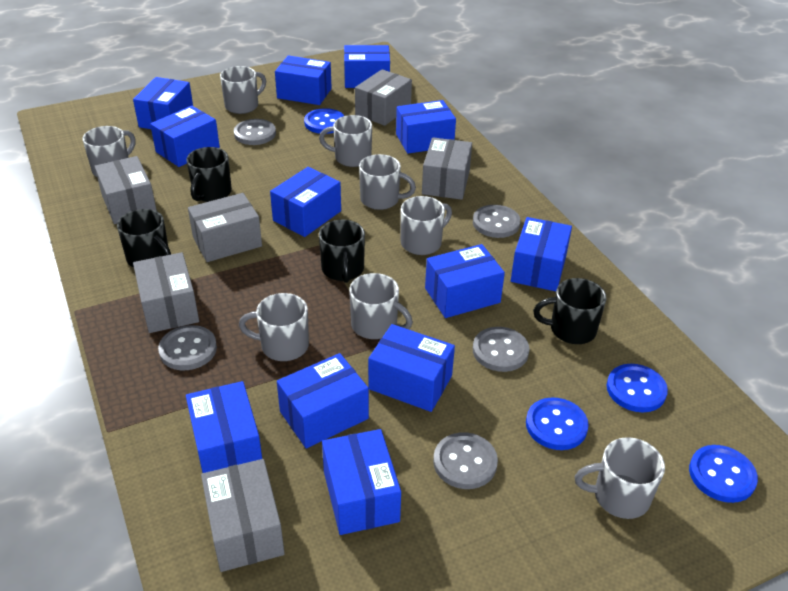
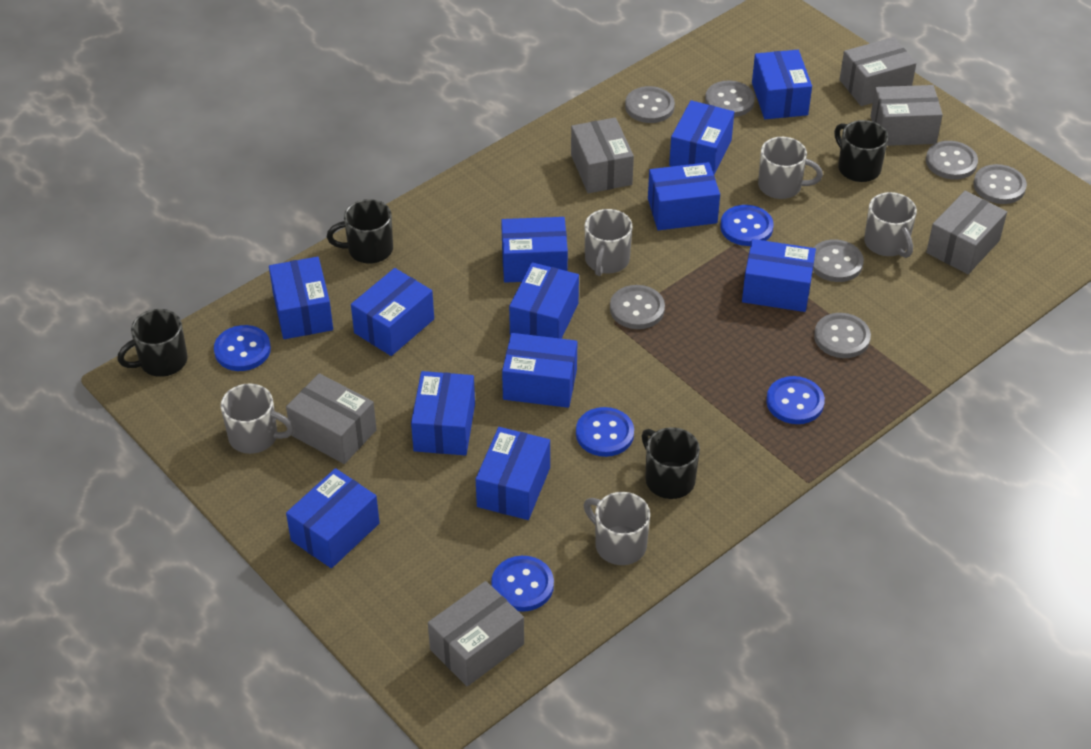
blue button: 4 -> 5
grey button: 5 -> 7
grey mug: 8 -> 5

